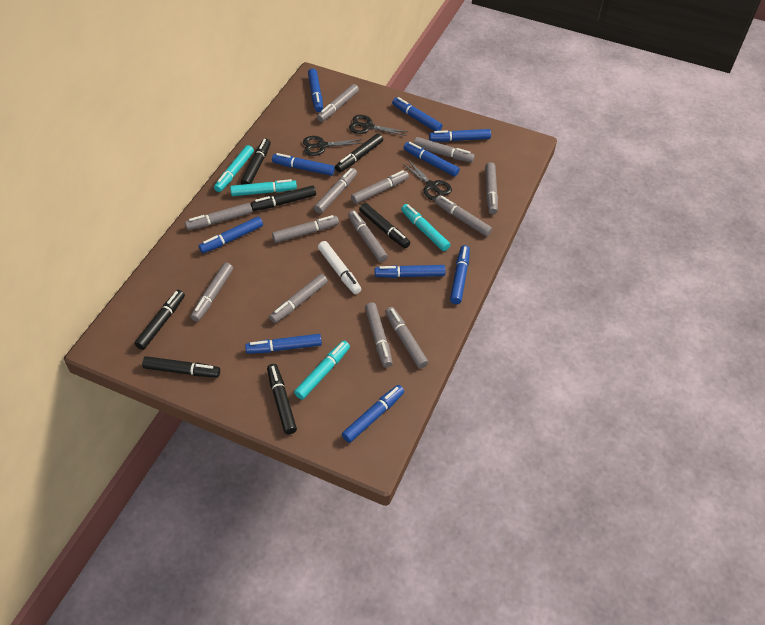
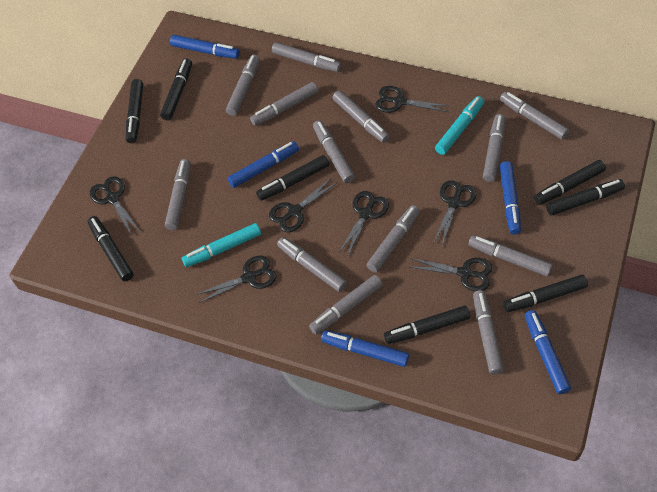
black marker: 7 -> 8
black scissors: 3 -> 7
blue marker: 10 -> 5
turquoise marker: 4 -> 2
white marker: 1 -> 0

